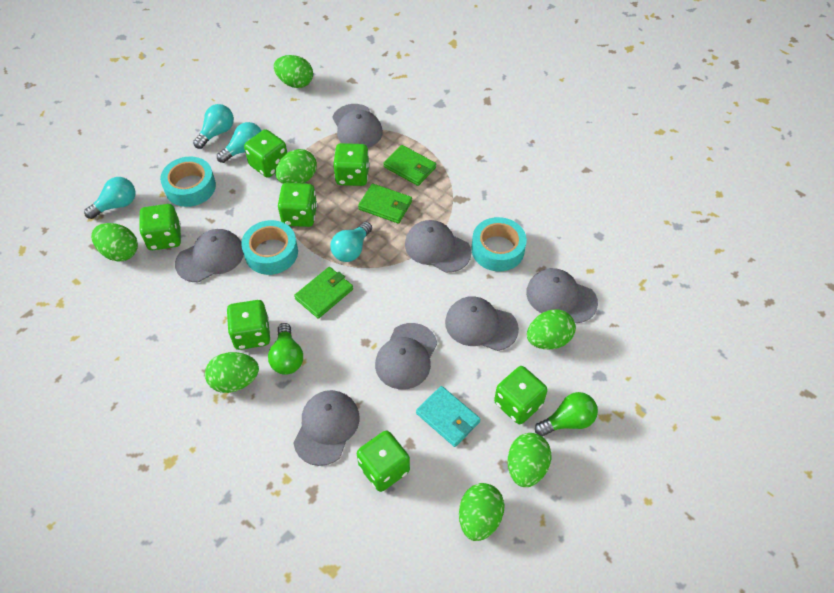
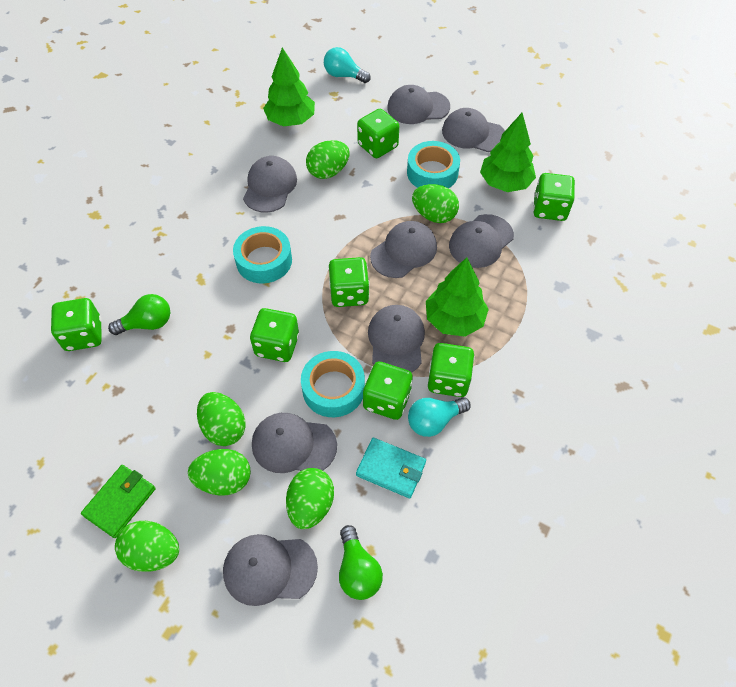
green egg: 7 -> 6
green tree: 0 -> 3
green wallet: 3 -> 1
grey cap: 7 -> 8
turquoise light bulb: 4 -> 2

